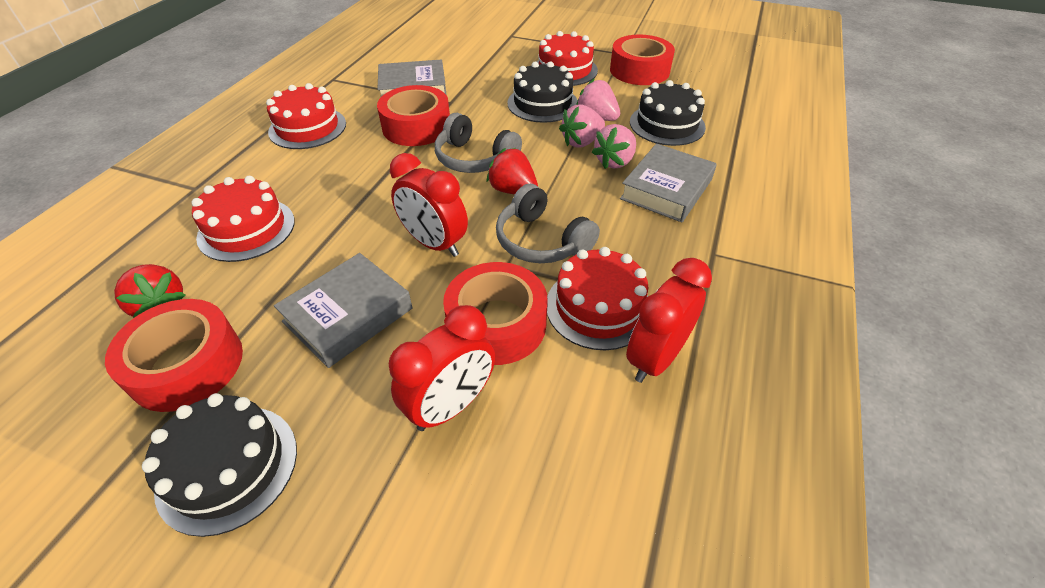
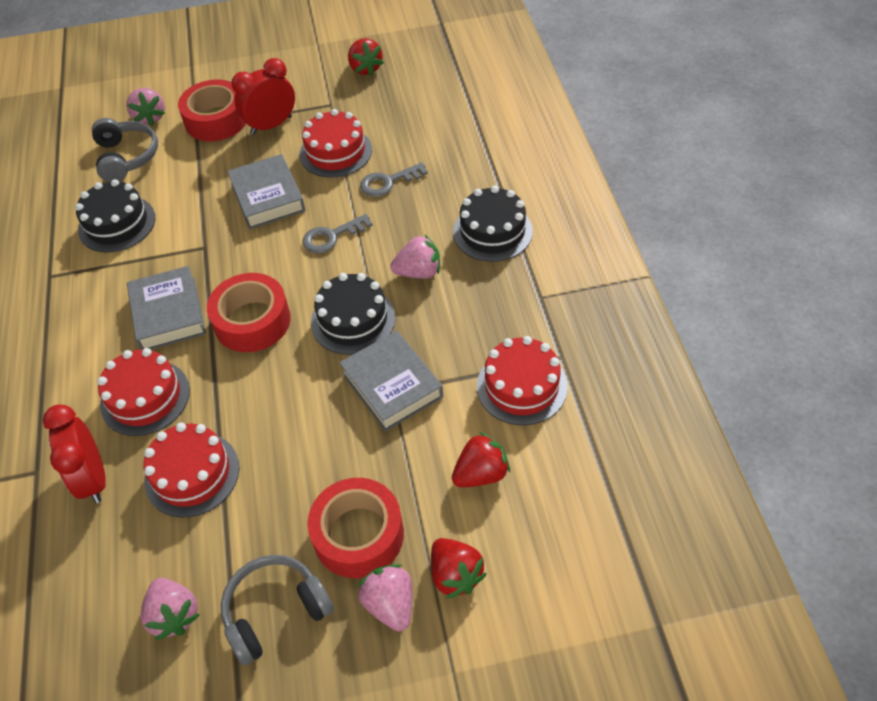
grey key: 0 -> 2
pink strawberry: 3 -> 4
red clock: 3 -> 2
red strawberry: 2 -> 3
red tape: 4 -> 3

